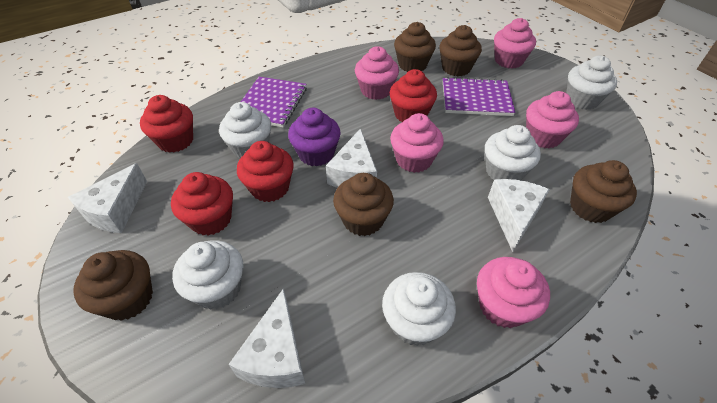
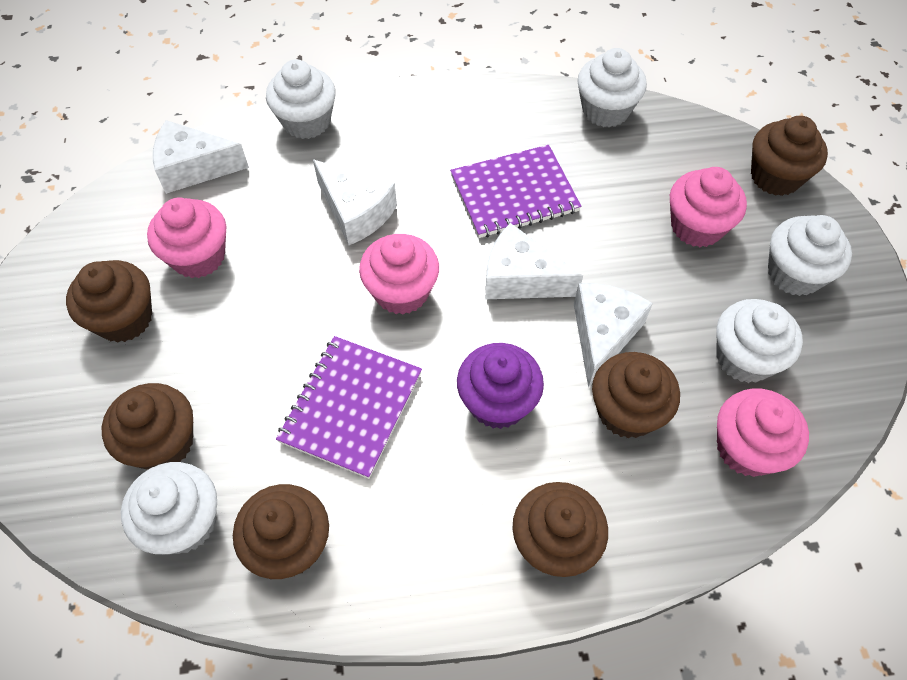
brown cupcake: 5 -> 6
pink cupcake: 5 -> 4
red cupcake: 4 -> 0

